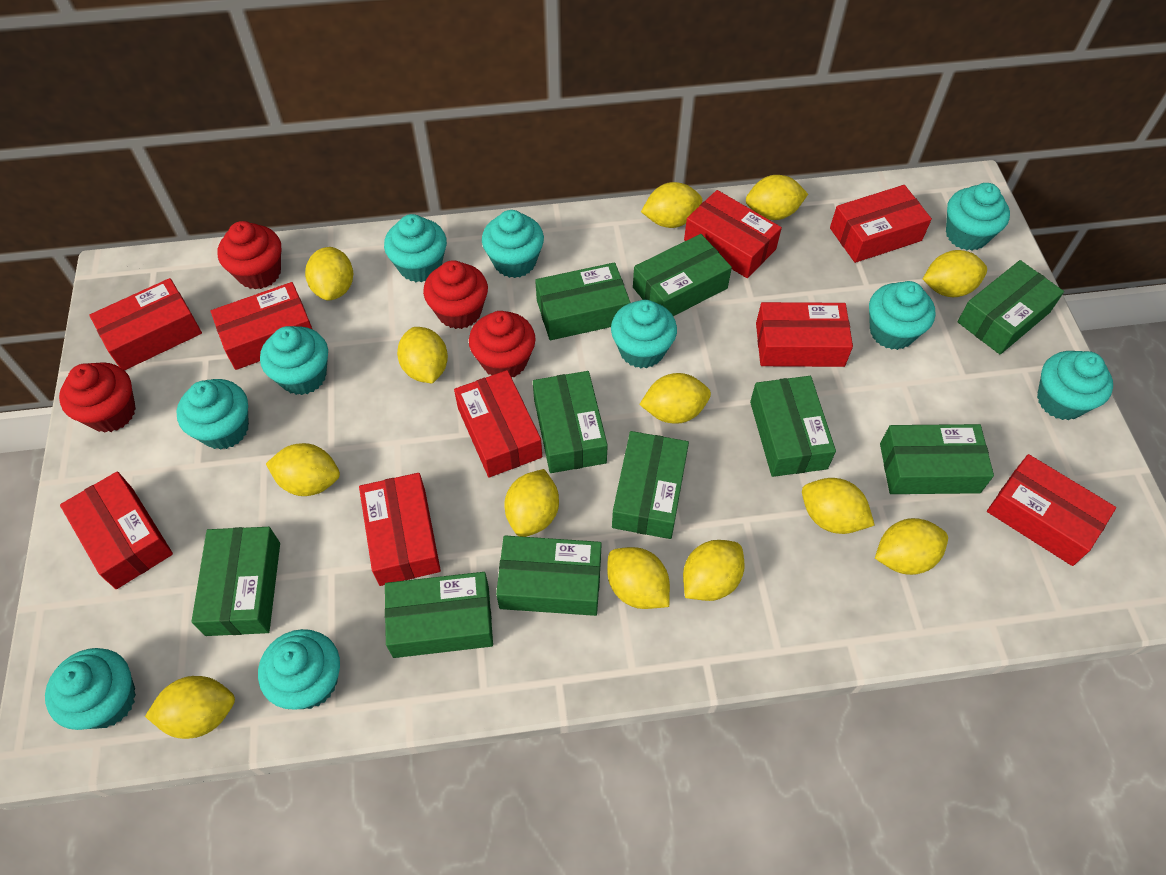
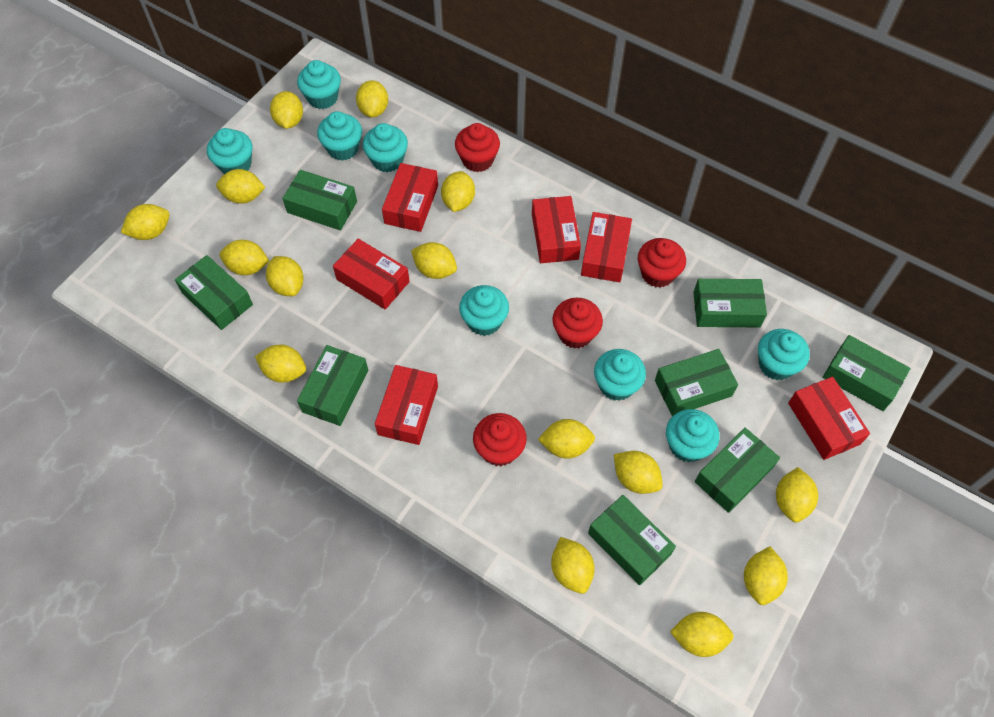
green box: 10 -> 8
red box: 9 -> 6
turquoise cupcake: 10 -> 8
yellow lemon: 13 -> 15

